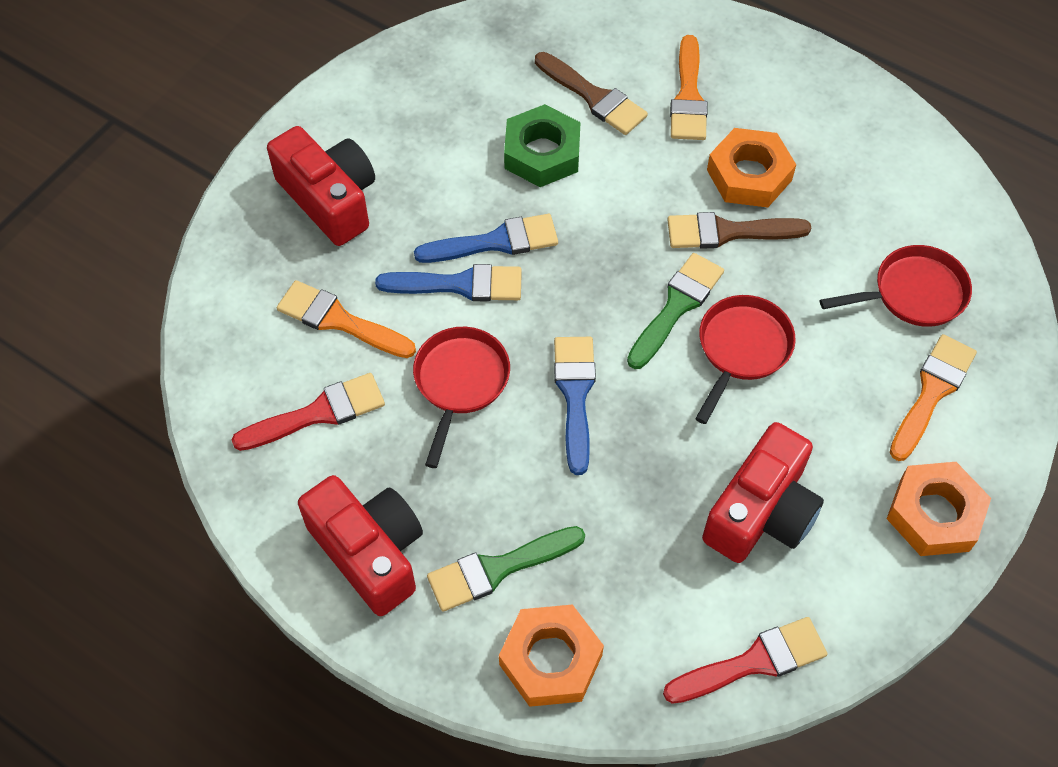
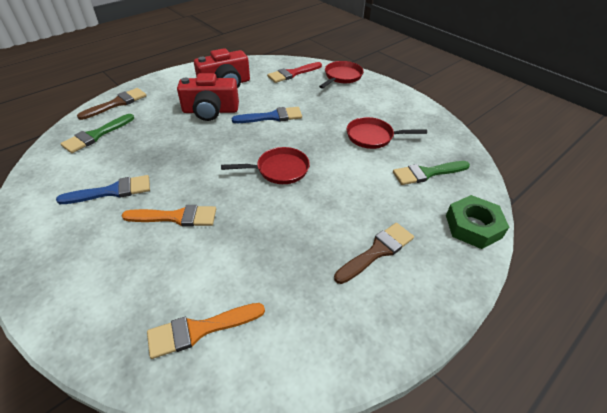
blue brush: 3 -> 2
orange brush: 3 -> 2
orange nut: 3 -> 0
red brush: 2 -> 1
red camera: 3 -> 2

